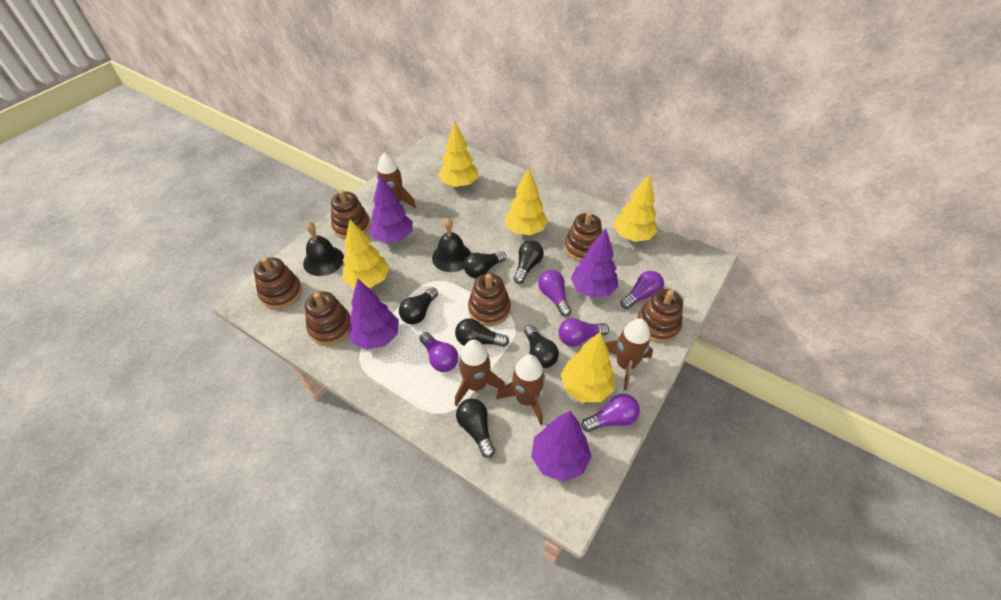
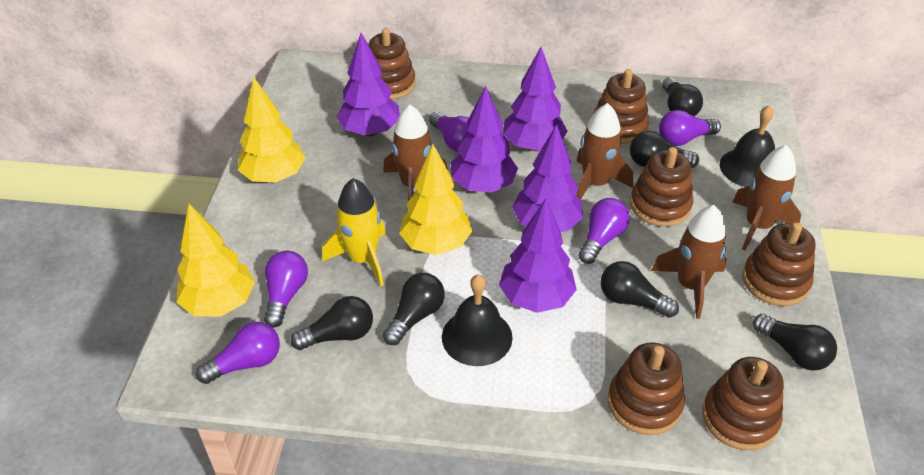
purple tree: 4 -> 5
yellow rocket: 0 -> 1
yellow tree: 5 -> 3

